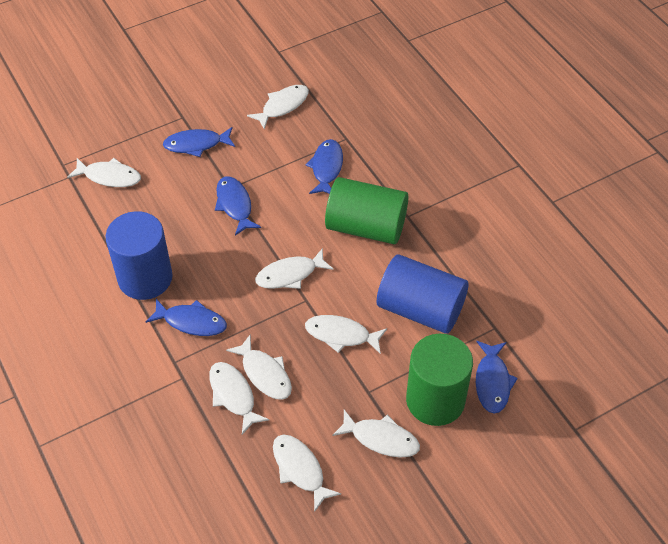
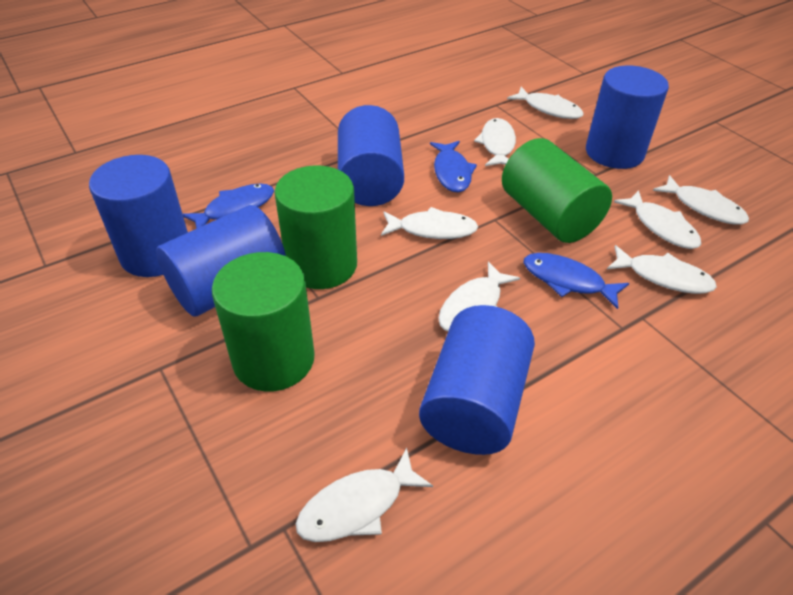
blue cylinder: 2 -> 5
blue fish: 5 -> 3
green cylinder: 2 -> 3

